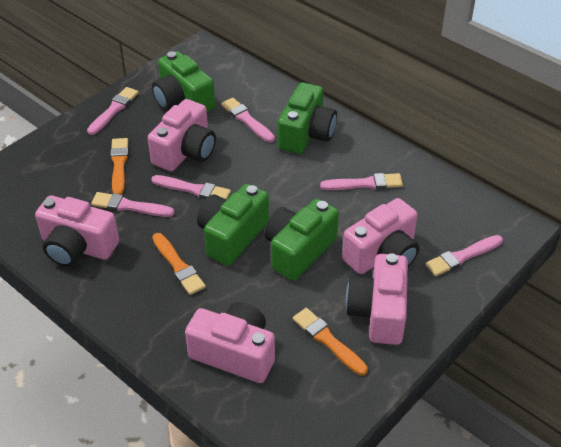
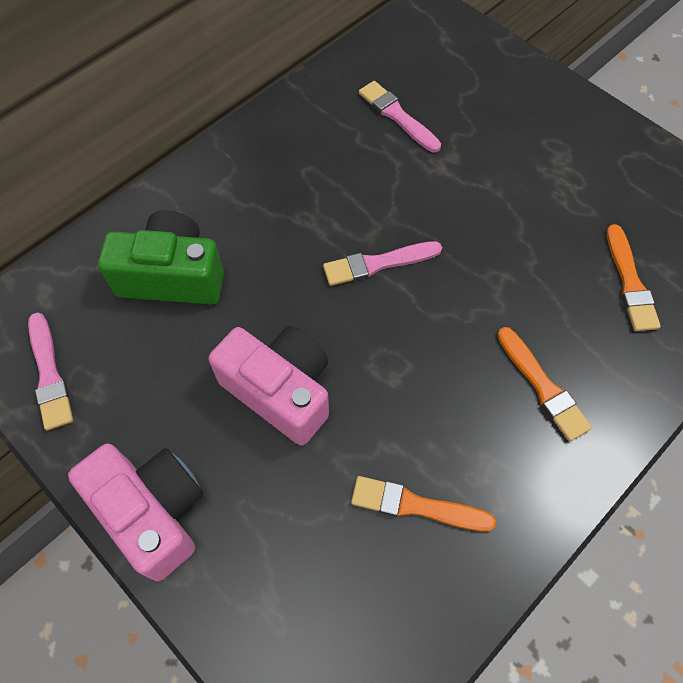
green camera: 4 -> 1
pink brush: 6 -> 3
pink camera: 5 -> 2

